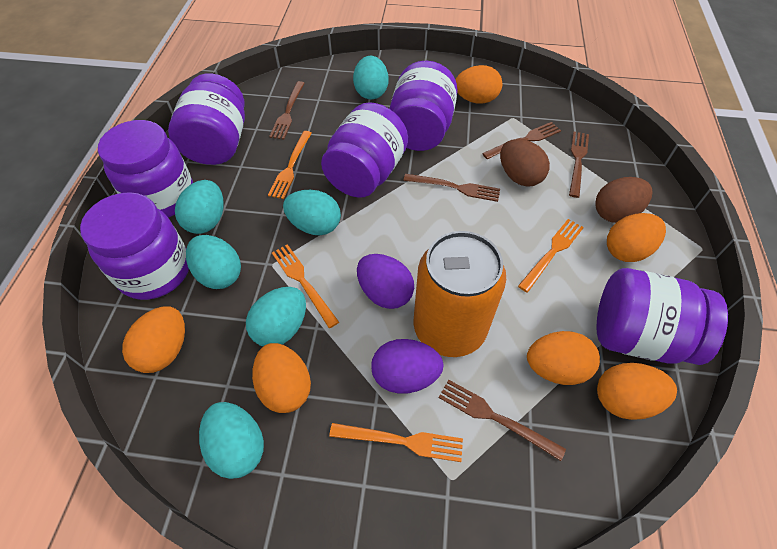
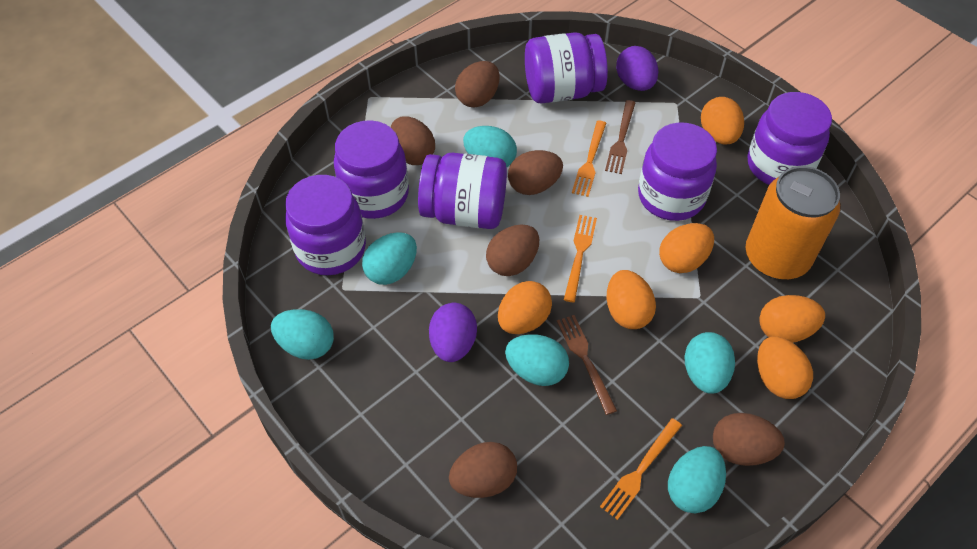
brown egg: 2 -> 6
brown fork: 5 -> 2
orange fork: 4 -> 3

